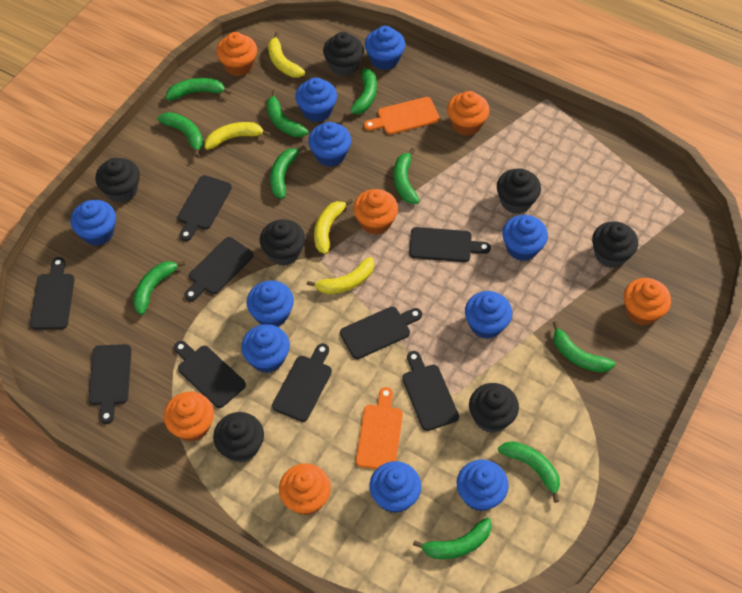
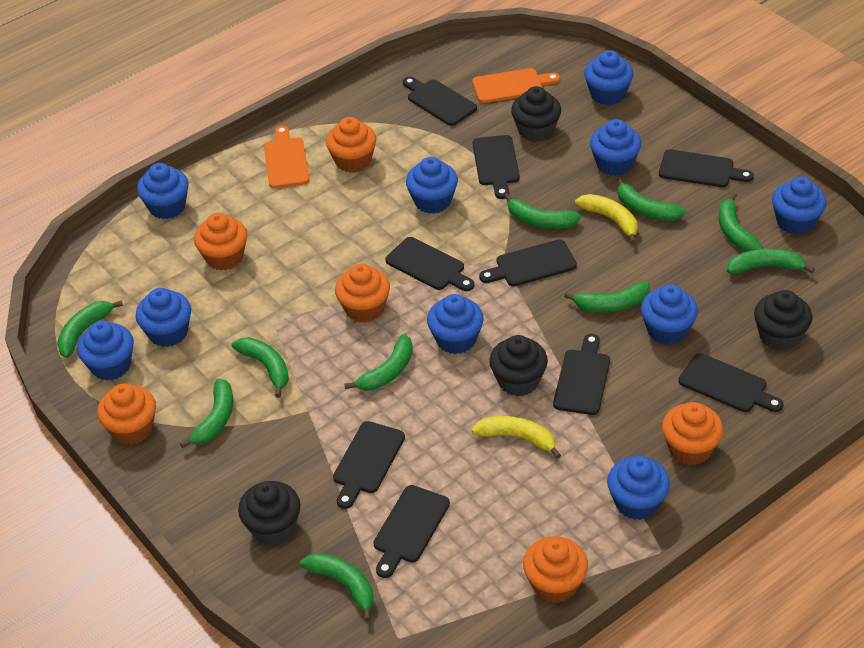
black cupcake: 7 -> 4
yellow banana: 4 -> 2

